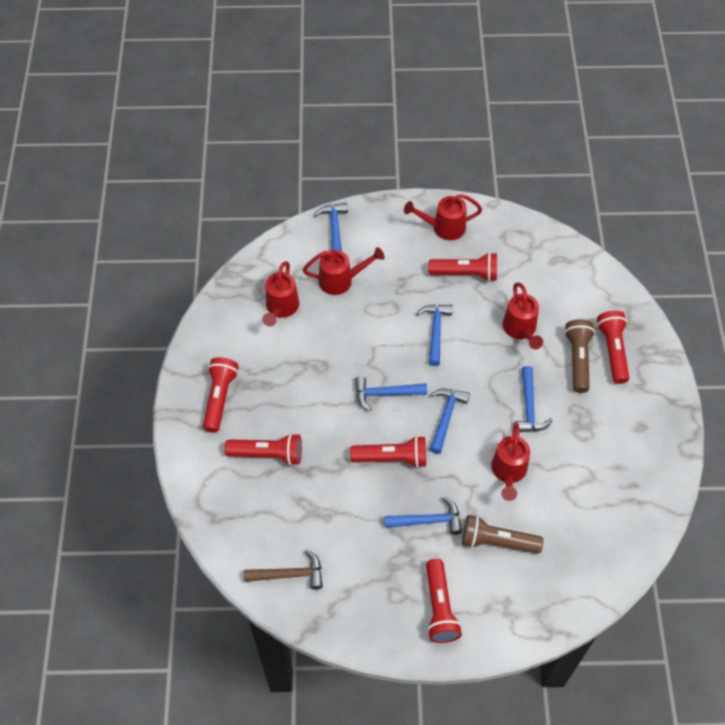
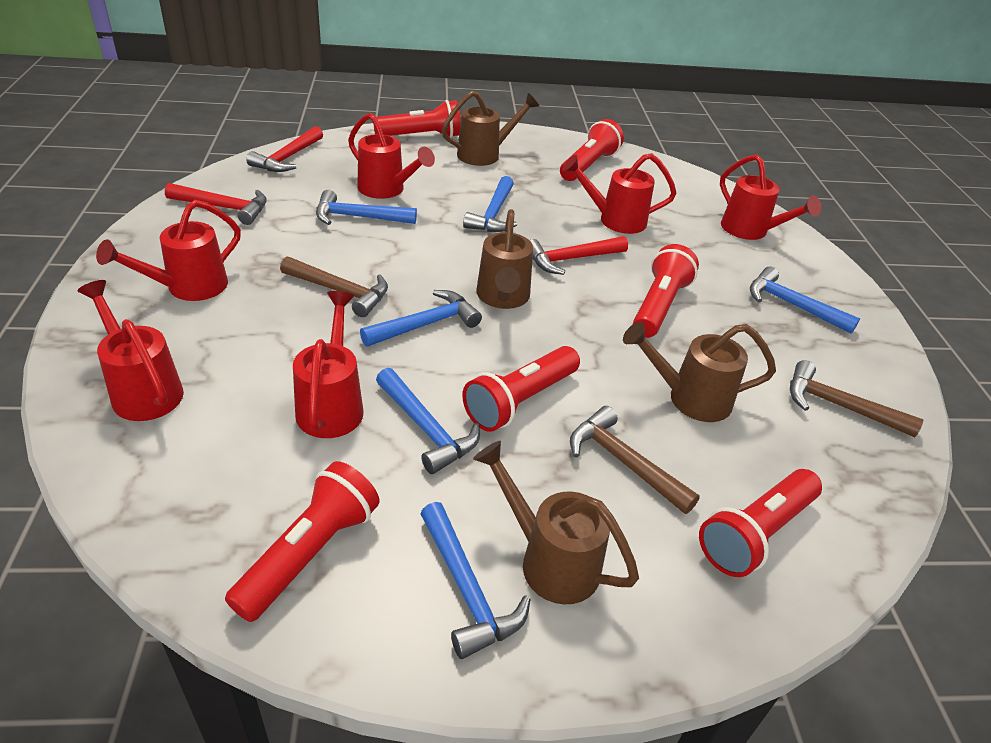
brown flashlight: 2 -> 0
brown hammer: 1 -> 3
brown watering can: 0 -> 4
red hammer: 0 -> 3
red watering can: 5 -> 6

